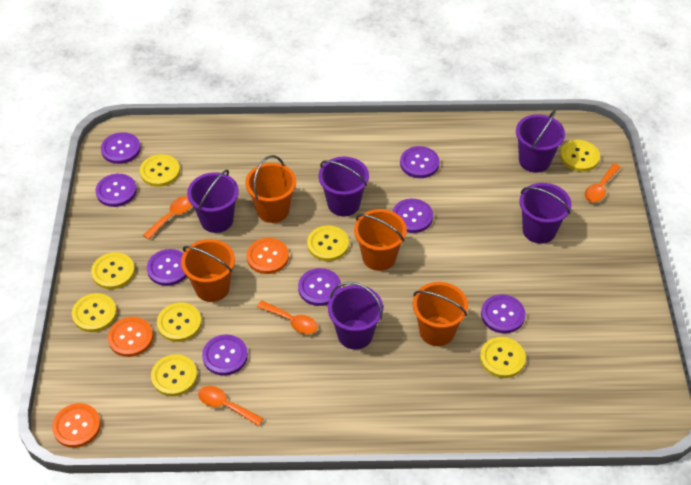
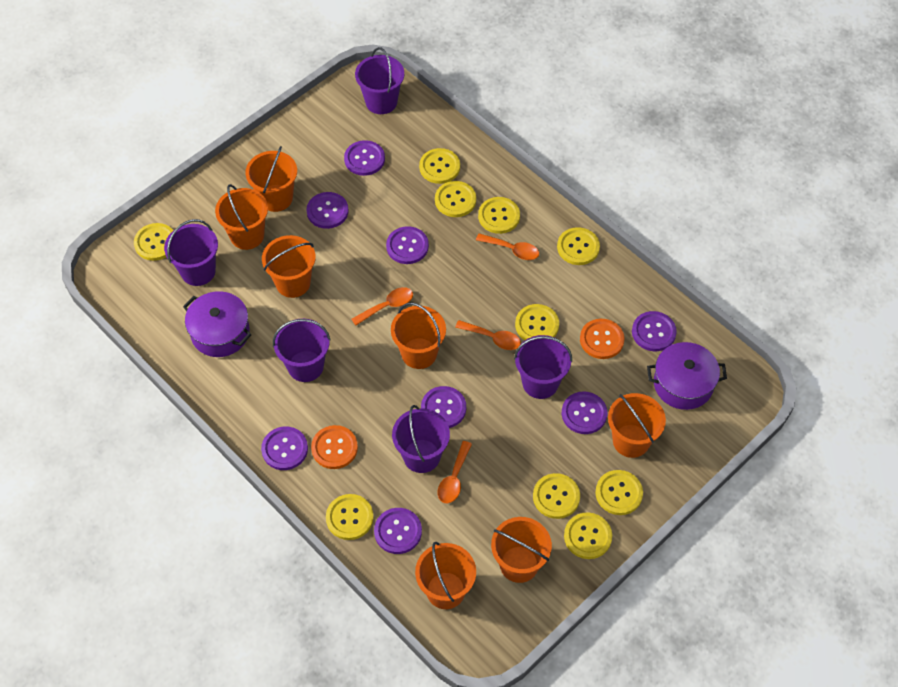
orange bucket: 4 -> 7
orange button: 3 -> 2
purple pot: 0 -> 2
yellow button: 8 -> 10

